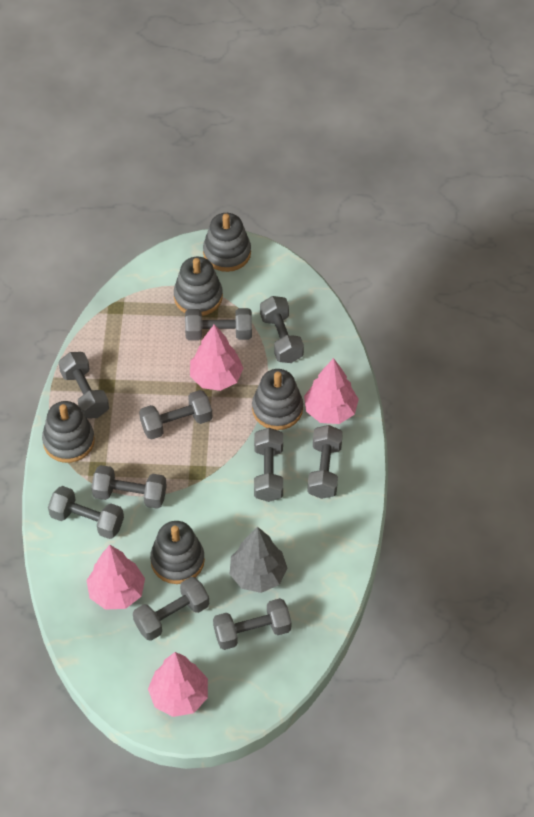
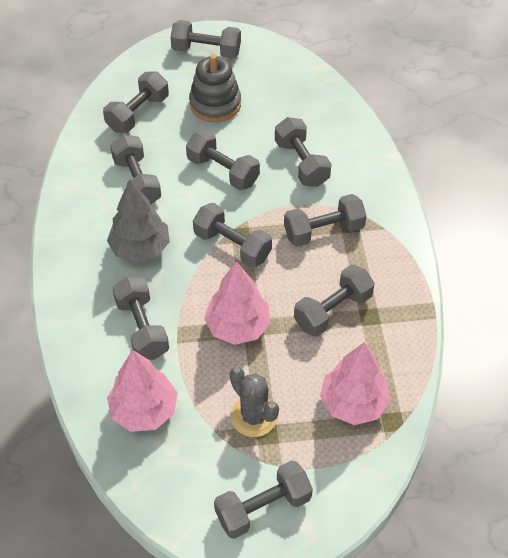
grey cactus: 0 -> 1
grey stacking toy: 5 -> 1
pink tree: 4 -> 3

